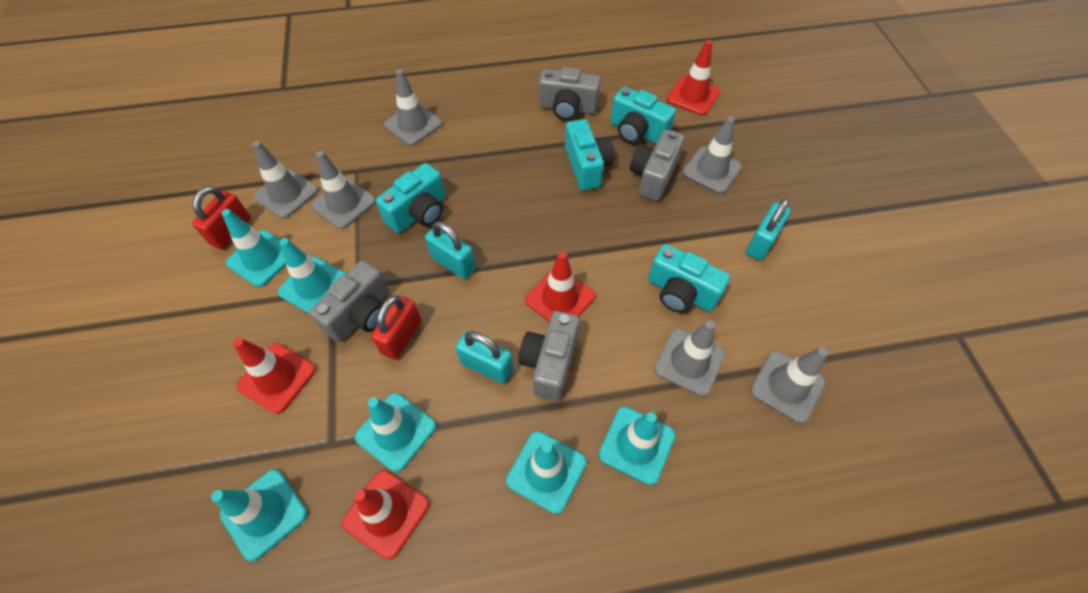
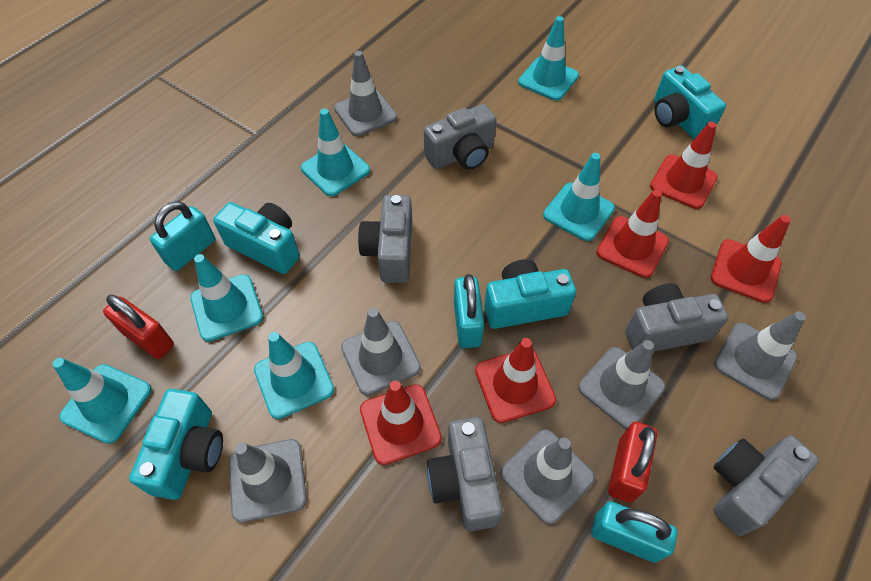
grey camera: 4 -> 5
red traffic cone: 4 -> 5

